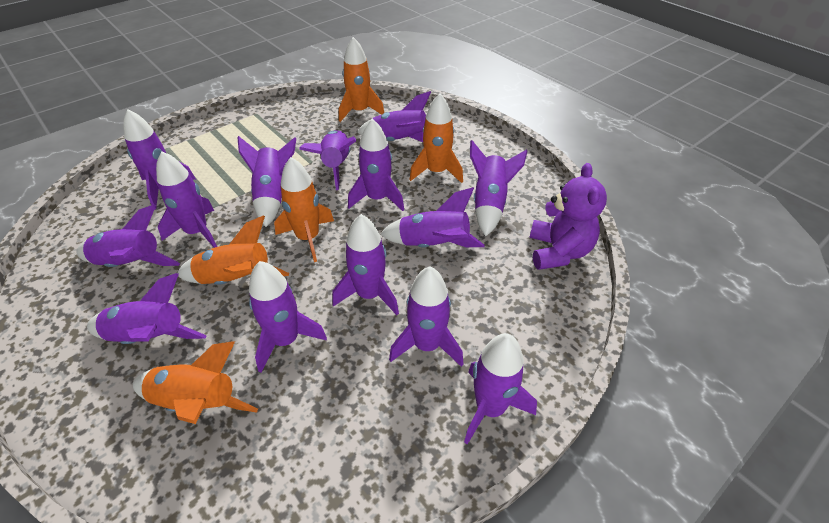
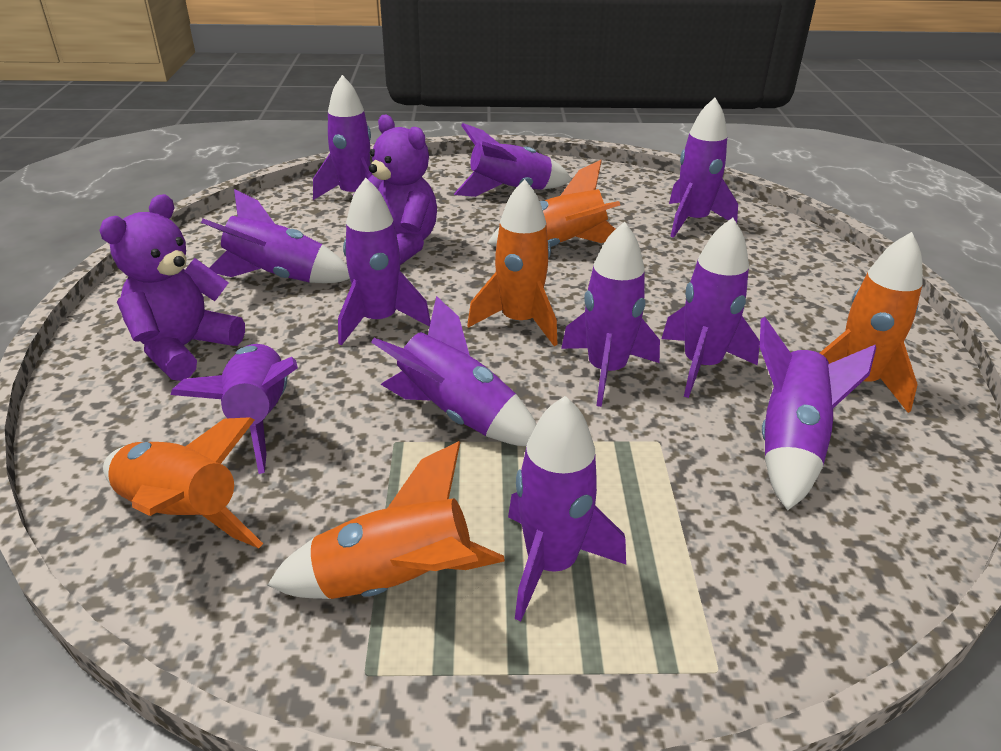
purple rocket: 14 -> 11
purple teddy bear: 1 -> 2

